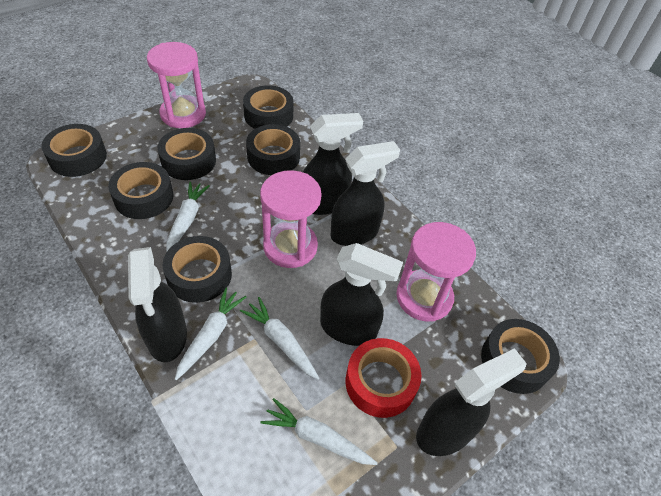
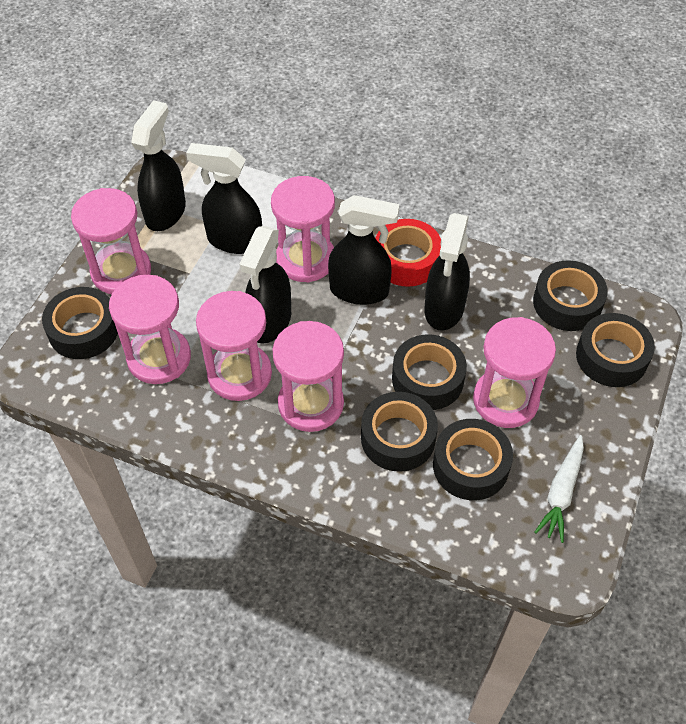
black tape: 7 -> 6
pink hourglass: 3 -> 6
white carrot: 4 -> 1

